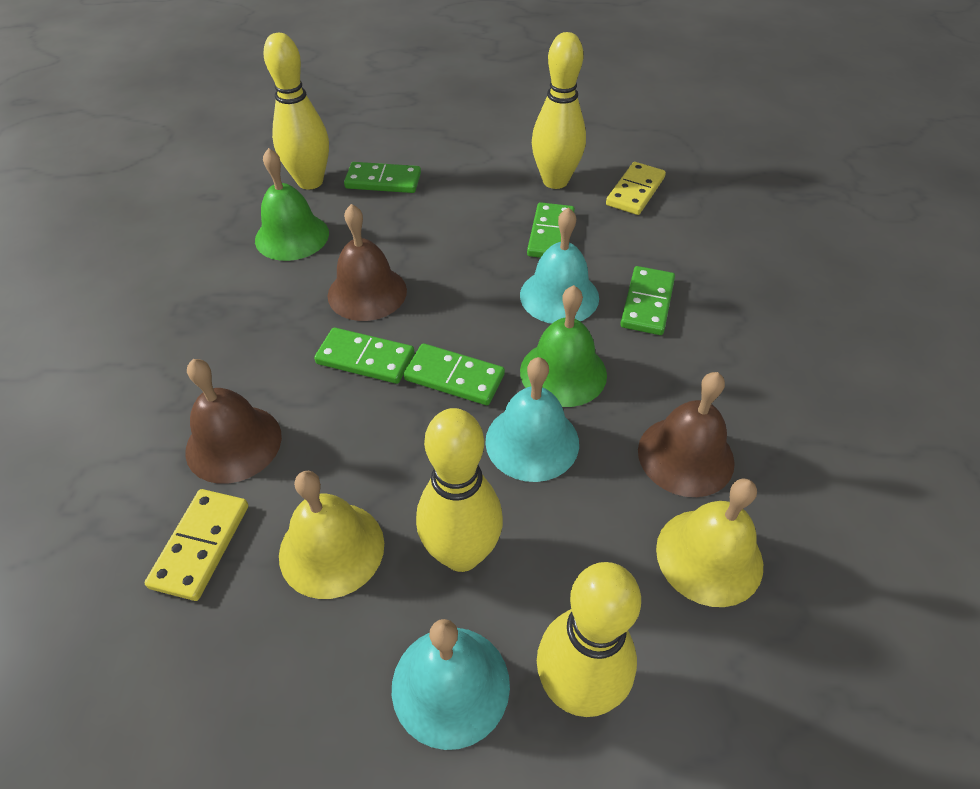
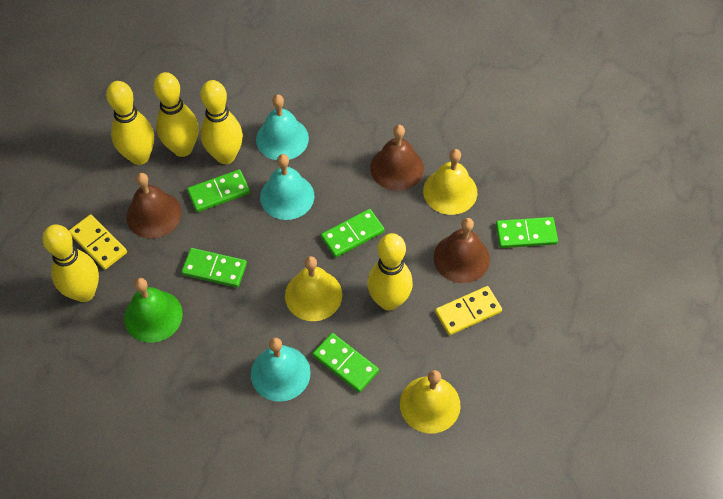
green bell: 2 -> 1
yellow bell: 2 -> 3
yellow bowling pin: 4 -> 5

